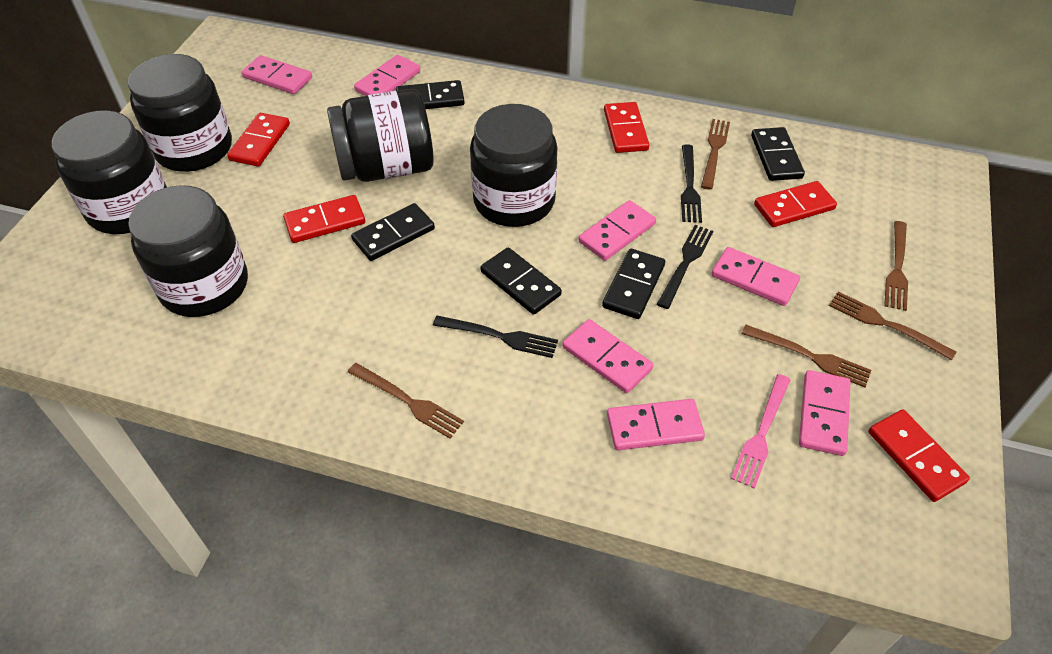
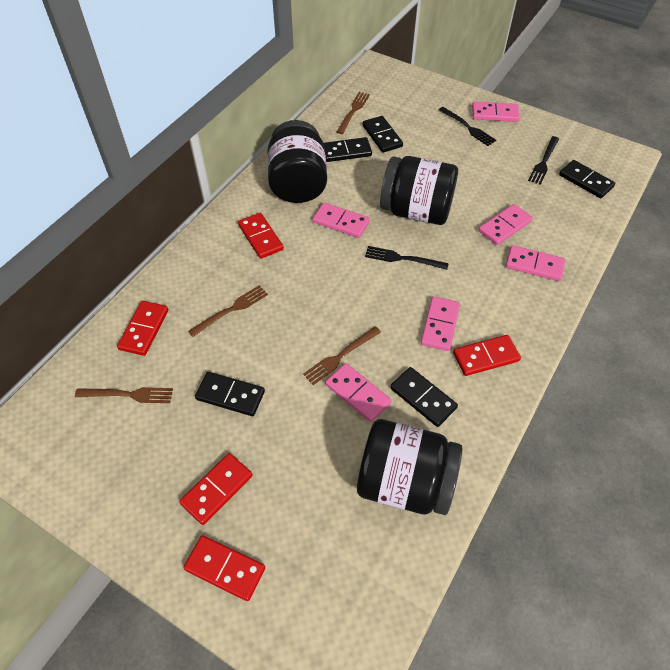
black jar: 5 -> 3
brown fork: 5 -> 4
pink domino: 7 -> 6
pink fork: 1 -> 0

